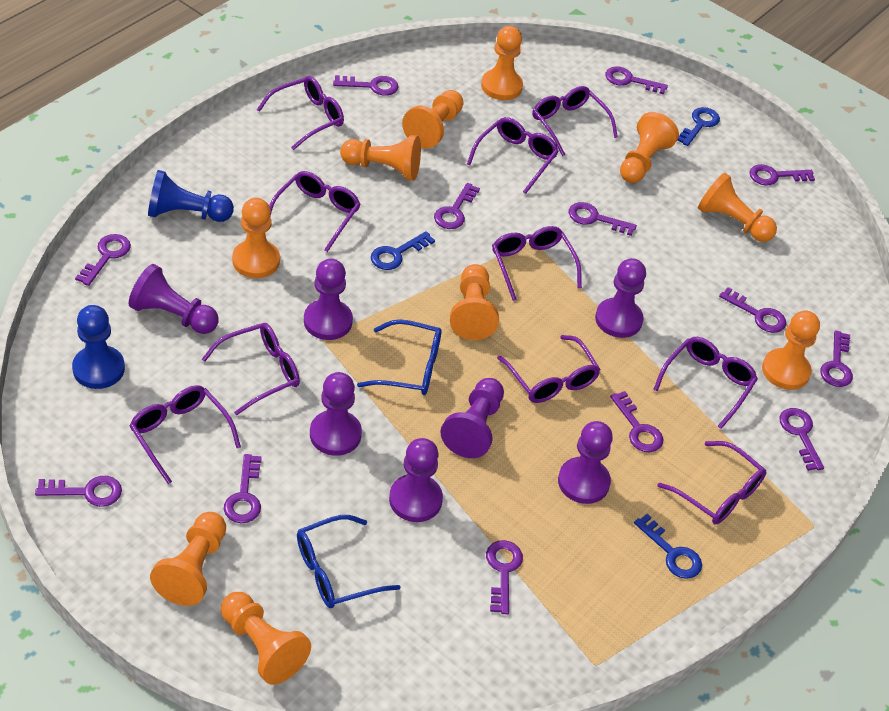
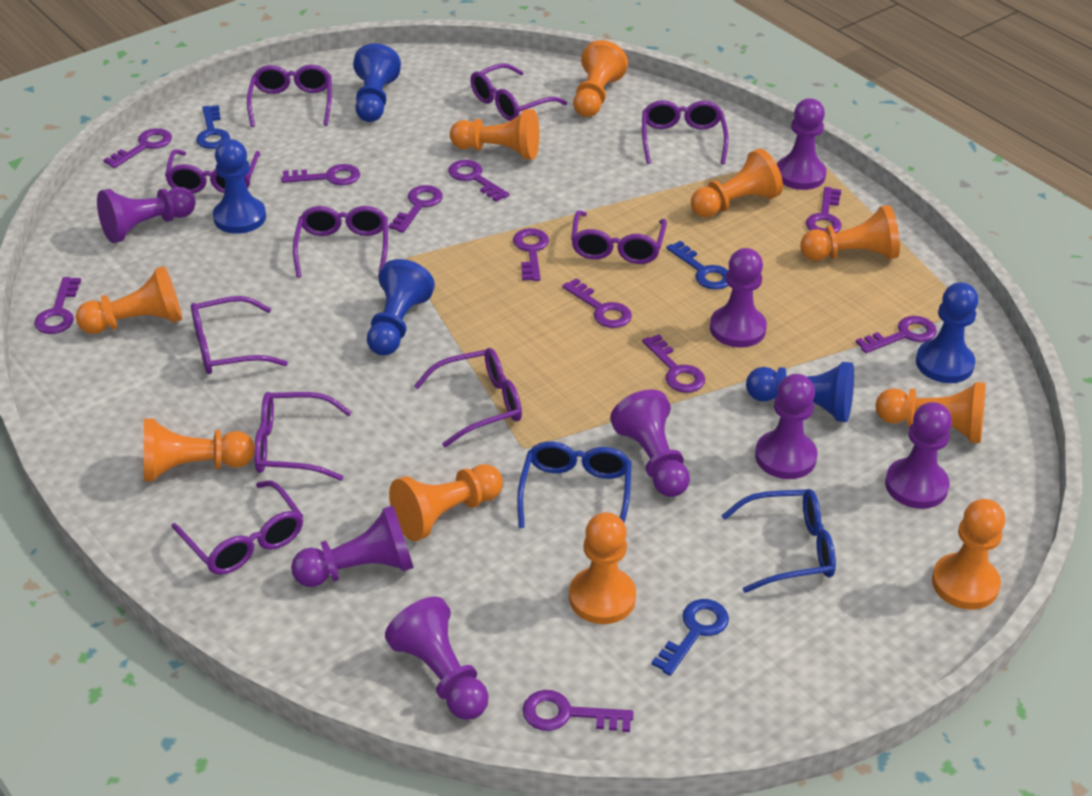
blue pawn: 2 -> 5
purple key: 13 -> 11
purple pawn: 7 -> 8

